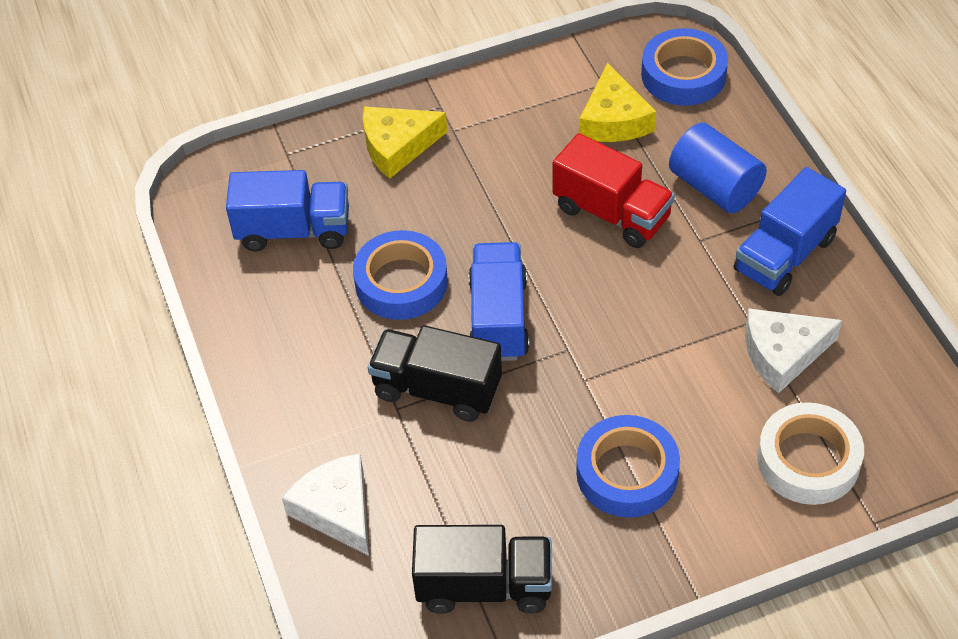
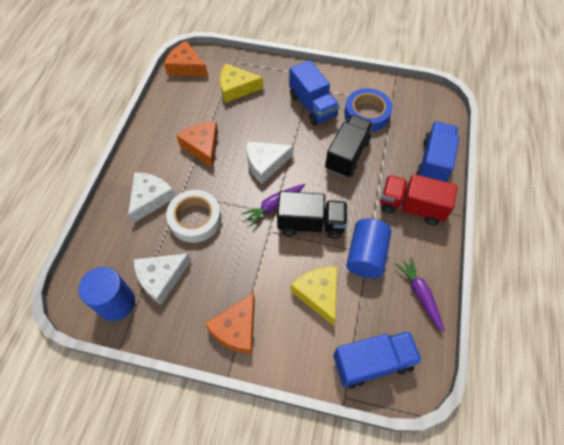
blue cylinder: 1 -> 2
blue tape: 3 -> 1
orange cheese: 0 -> 3
purple carrot: 0 -> 2
white cheese: 2 -> 3

